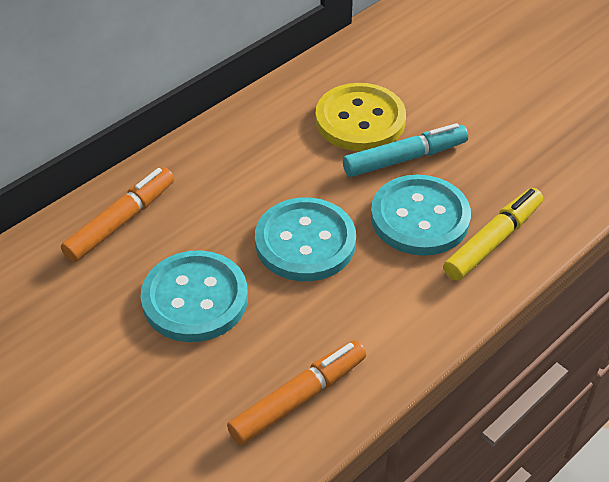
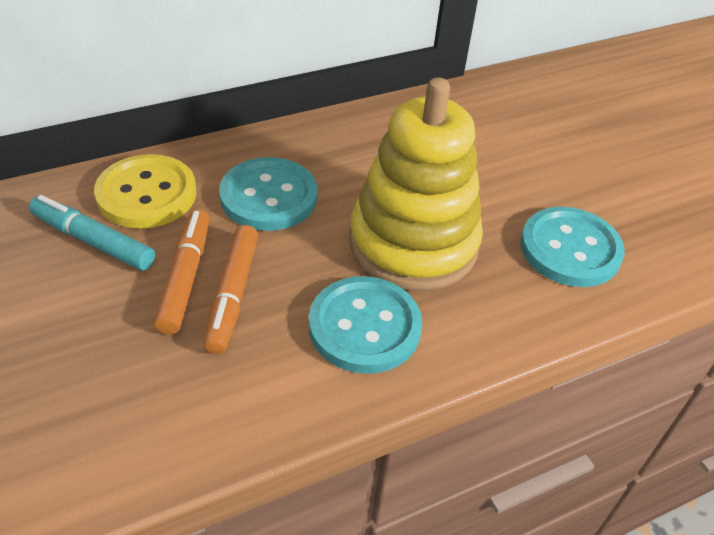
yellow marker: 1 -> 0
yellow stacking toy: 0 -> 1

